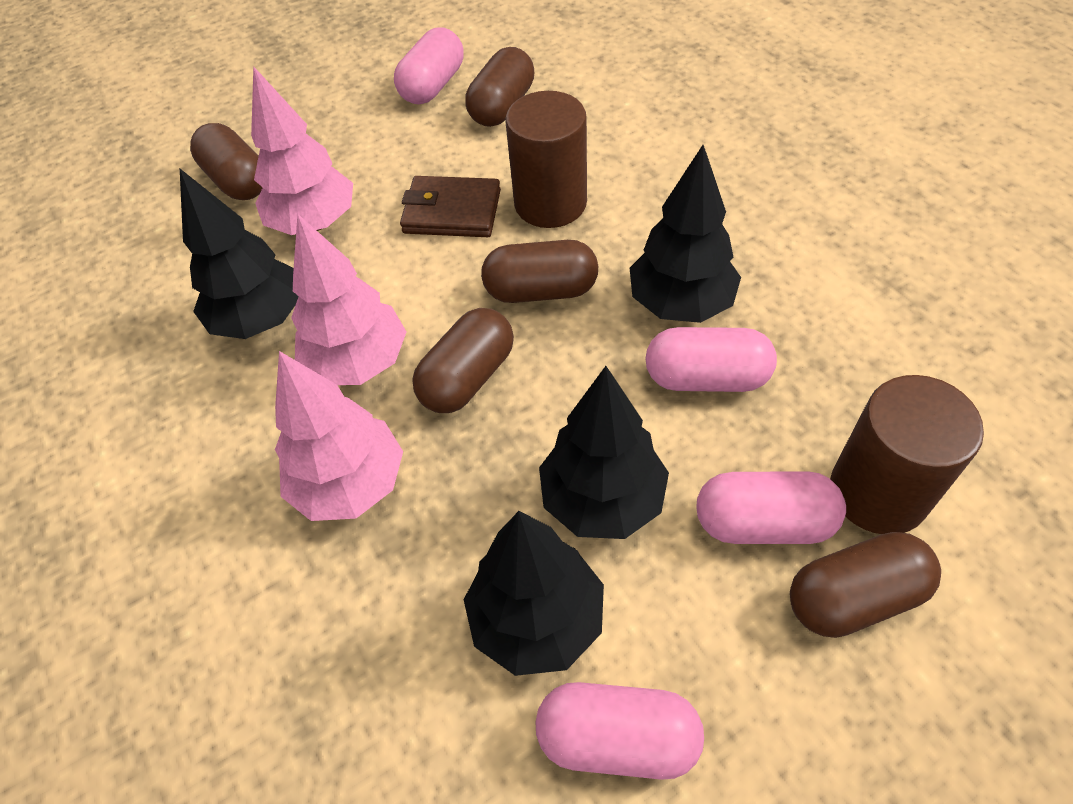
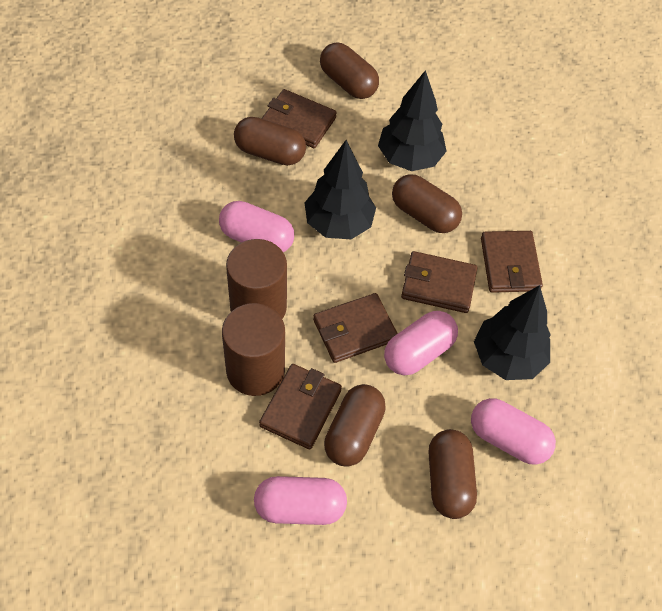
black tree: 4 -> 3
brown wallet: 1 -> 5
pink tree: 3 -> 0

